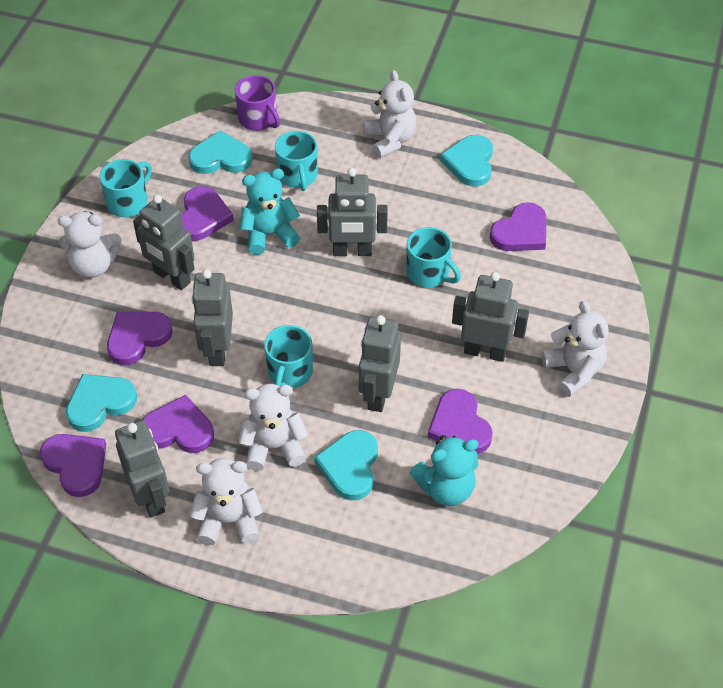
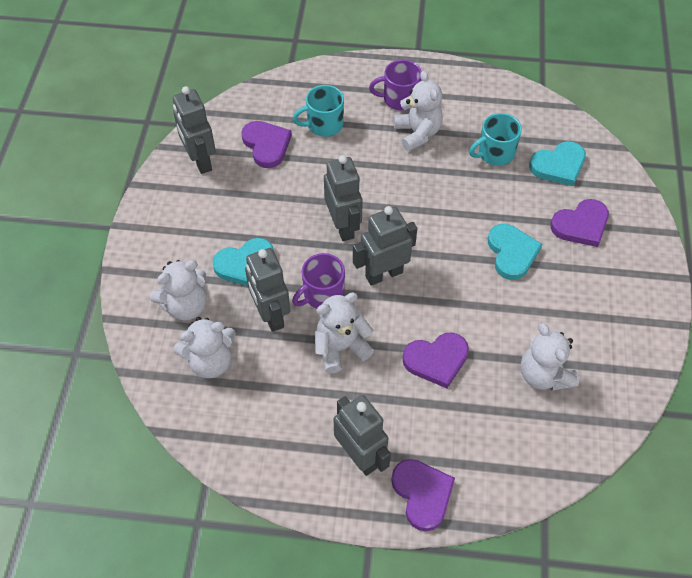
grey robot: 6 -> 5
purple heart: 6 -> 4
purple mug: 1 -> 2
turquoise heart: 4 -> 3
turquoise mug: 4 -> 2
turquoise teddy bear: 2 -> 0

